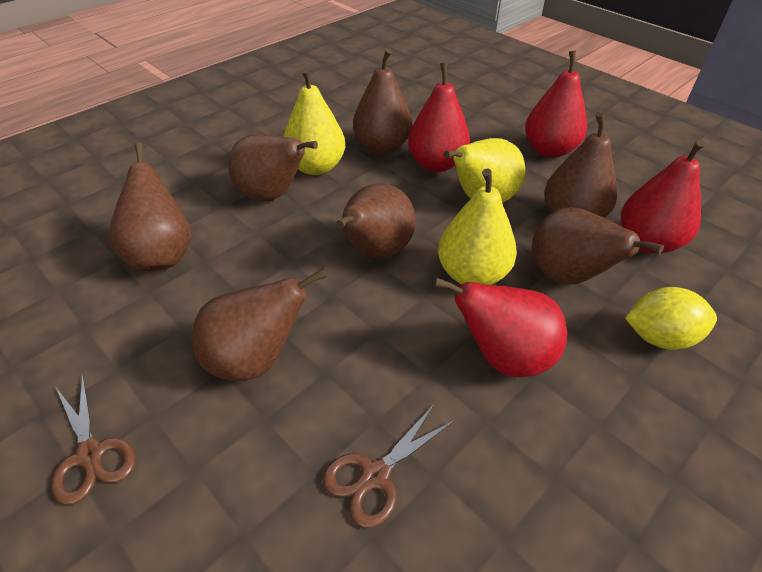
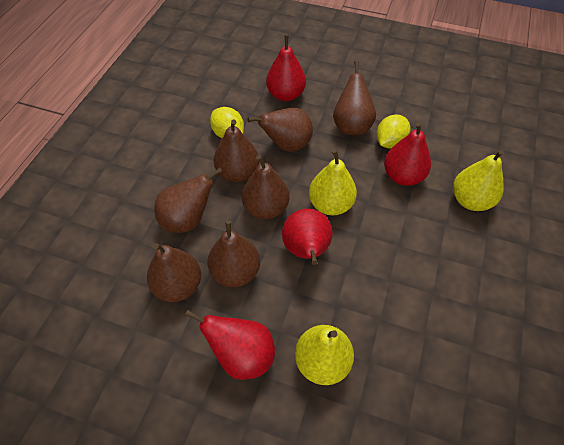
brown scissors: 2 -> 0
yellow lemon: 1 -> 2

